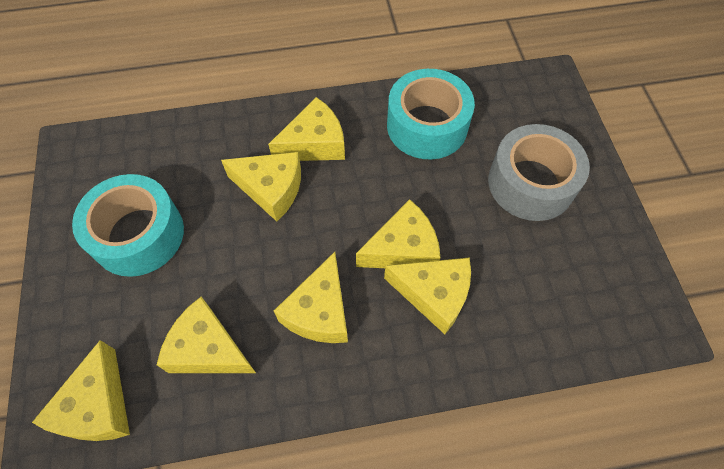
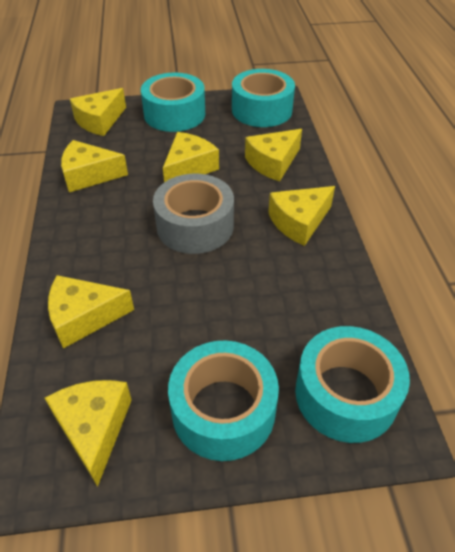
turquoise tape: 2 -> 4

